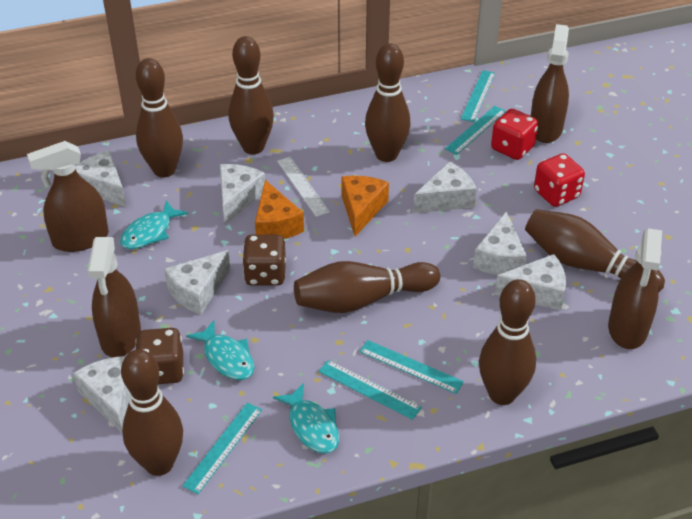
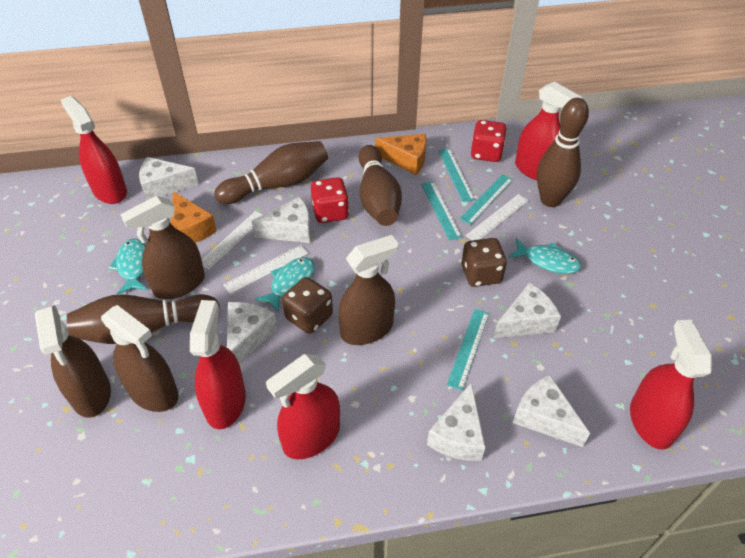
brown bowling pin: 7 -> 4
red spray bottle: 0 -> 5
turquoise ruler: 5 -> 4
white cheese: 7 -> 6
white ruler: 1 -> 3

